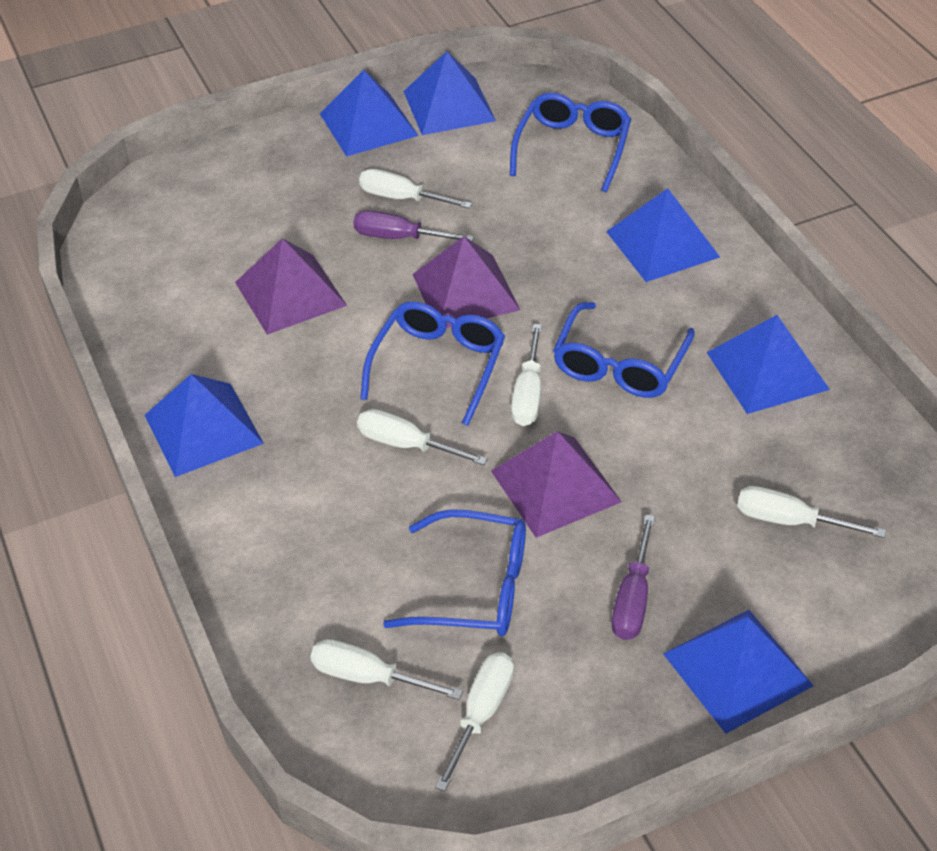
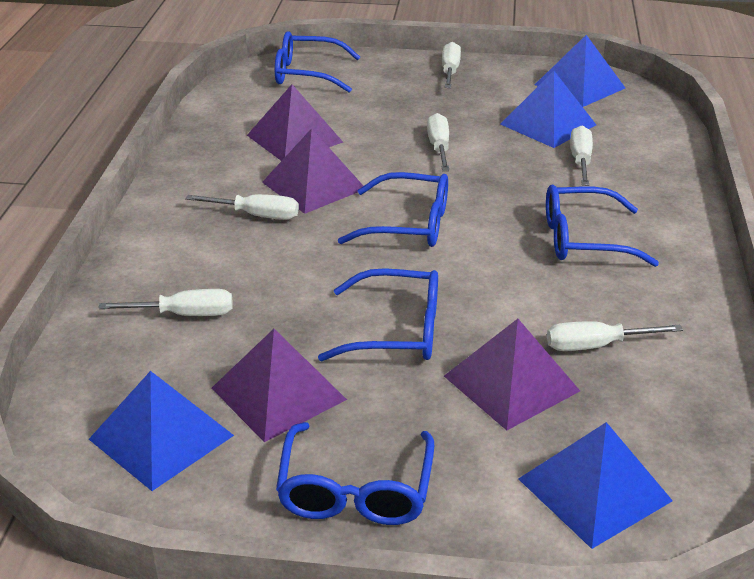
blue glasses: 4 -> 5
blue pyramid: 6 -> 4
purple pyramid: 3 -> 4
purple screwdriver: 2 -> 0

